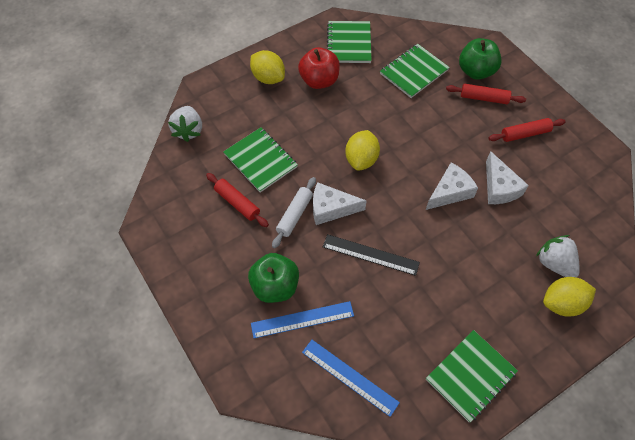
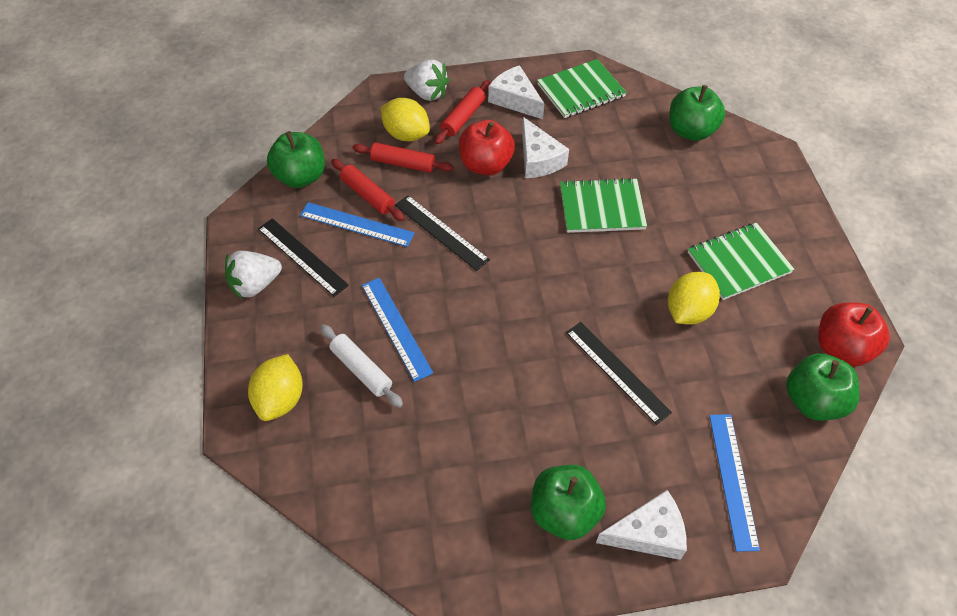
black ruler: 1 -> 3
blue ruler: 2 -> 3
green apple: 2 -> 4
green notebook: 4 -> 3
red apple: 1 -> 2

